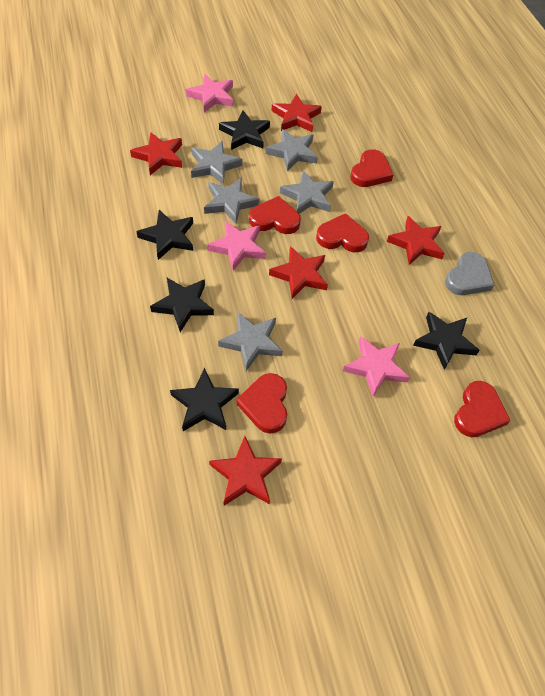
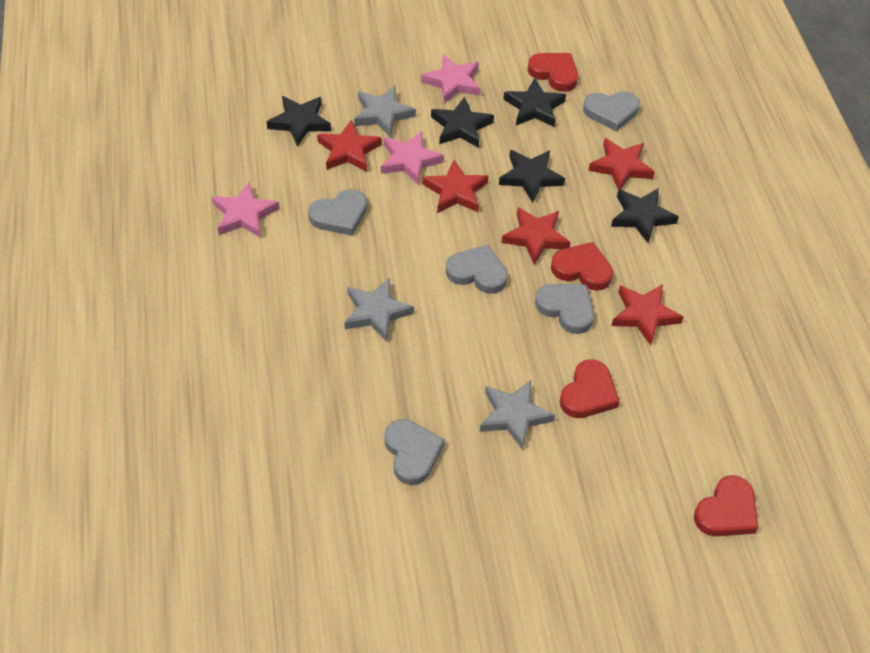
grey heart: 1 -> 5
grey star: 5 -> 3
red heart: 5 -> 4

